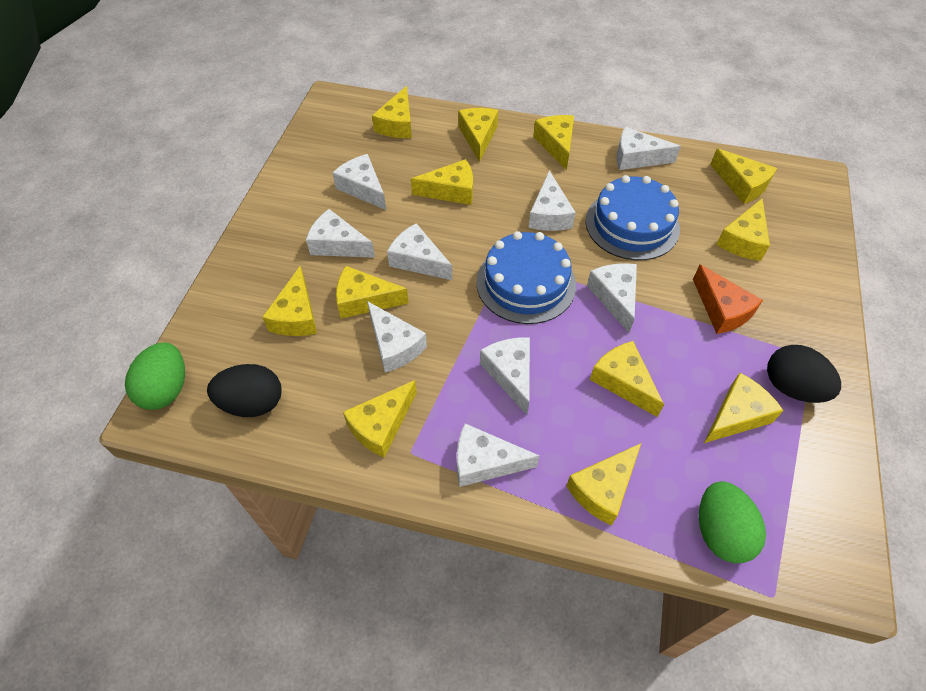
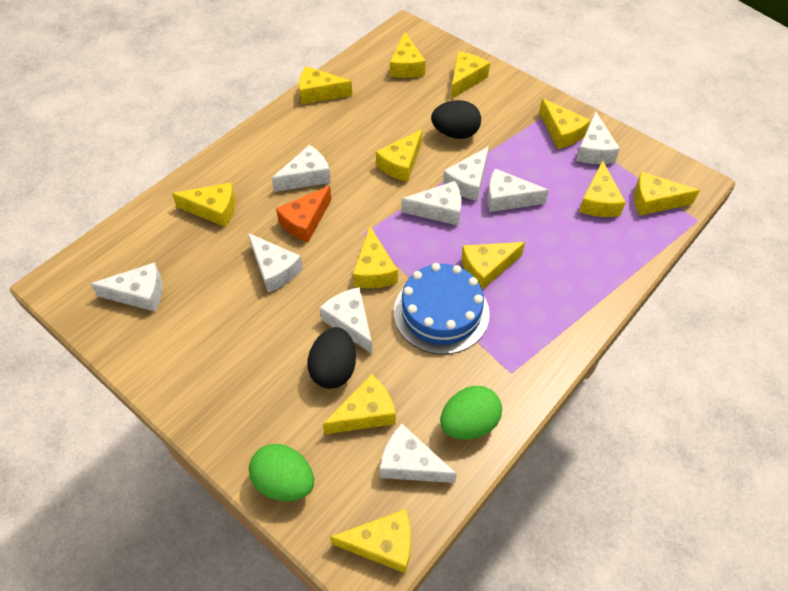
blue cake: 2 -> 1

